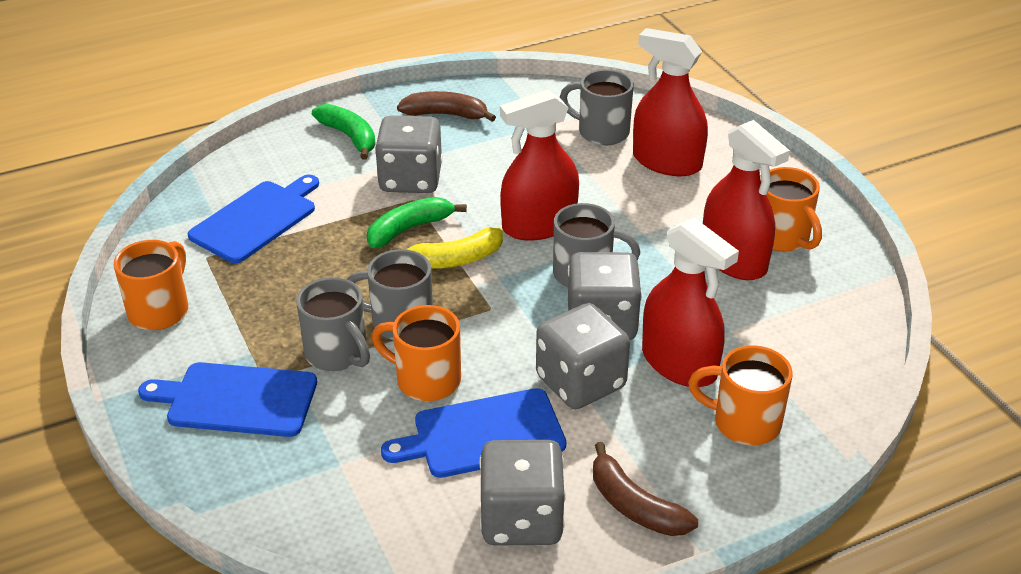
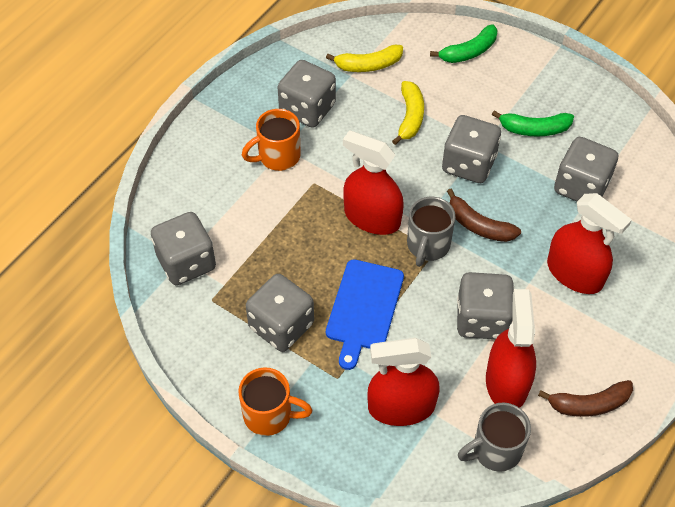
blue cutting board: 3 -> 1
grey dice: 4 -> 6
grey mug: 4 -> 2
orange mug: 4 -> 2
yellow banana: 1 -> 2

